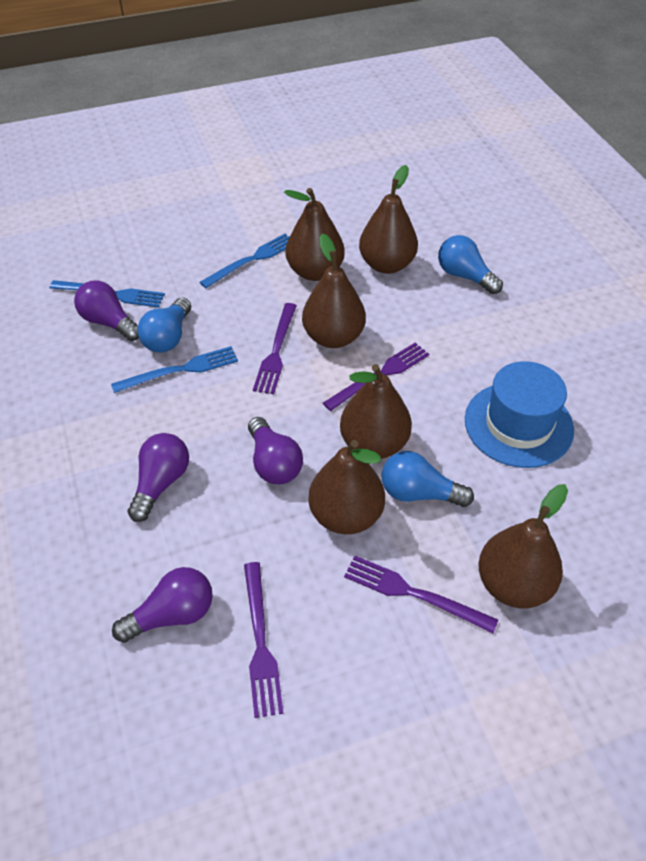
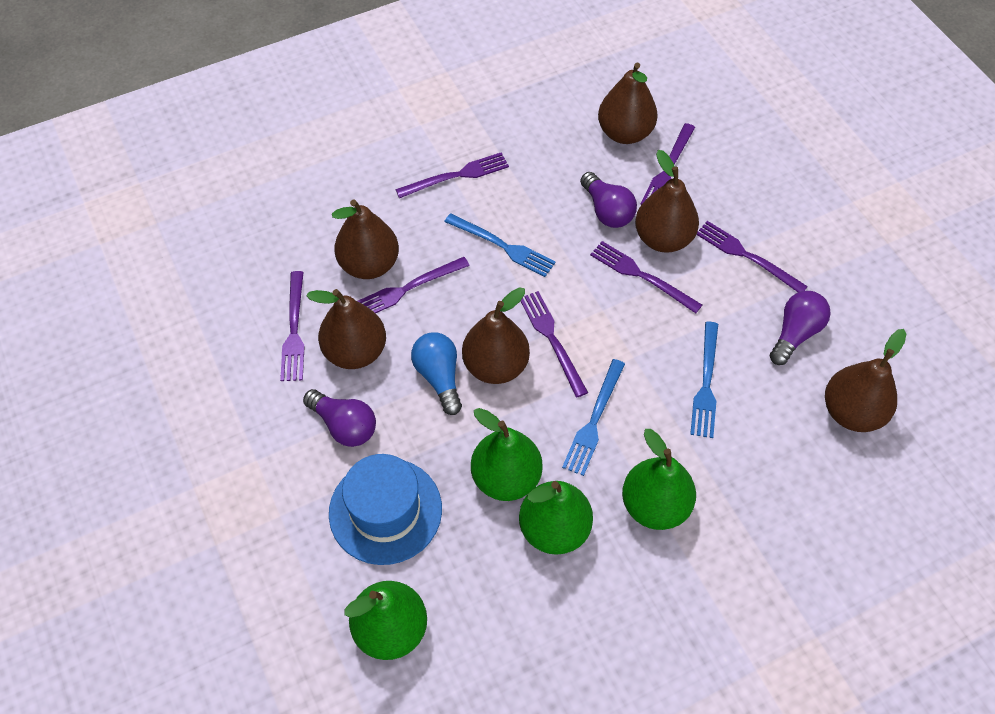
blue light bulb: 3 -> 1
green pear: 0 -> 4
purple fork: 4 -> 7
purple light bulb: 4 -> 3

